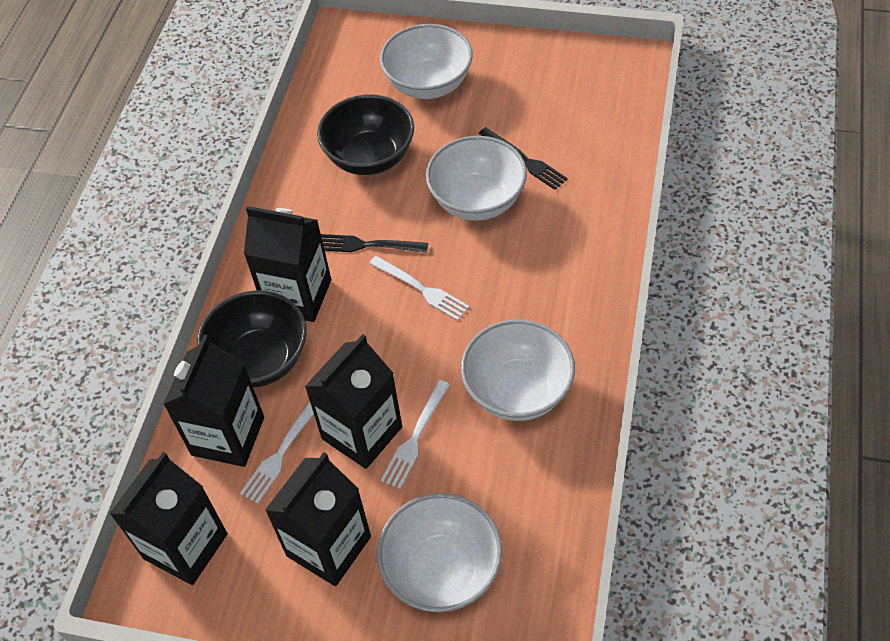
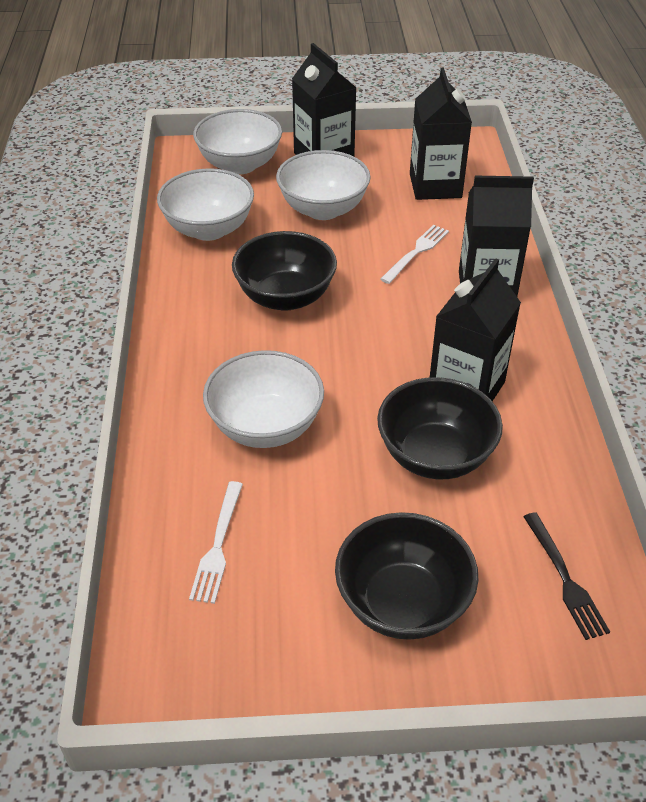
black bowl: 2 -> 3
black carton: 5 -> 4
black fork: 2 -> 1
white fork: 3 -> 2

